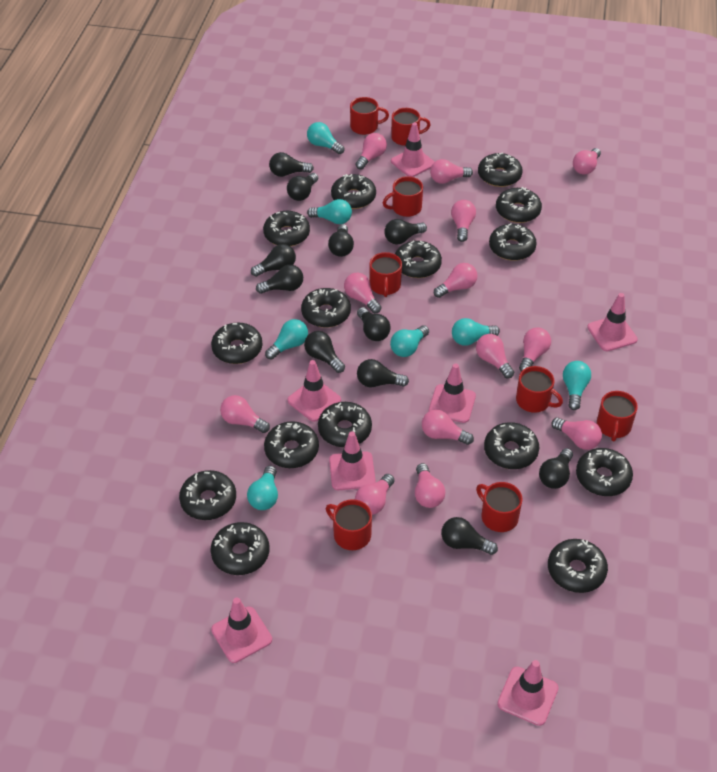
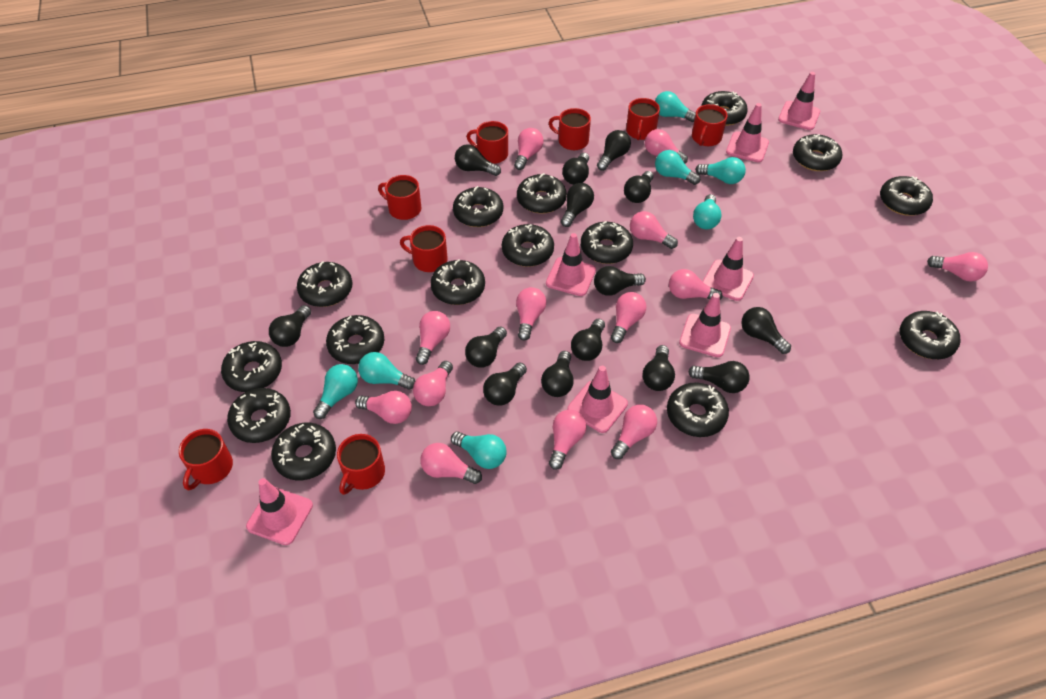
black light bulb: 11 -> 14

